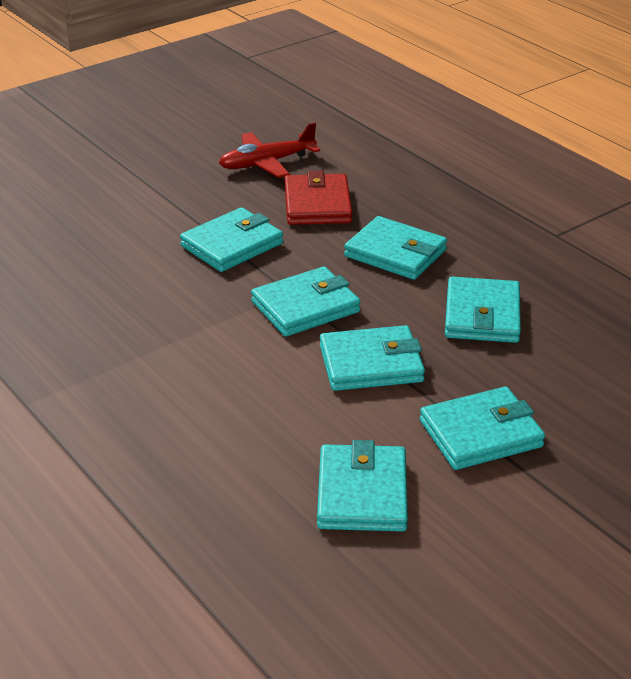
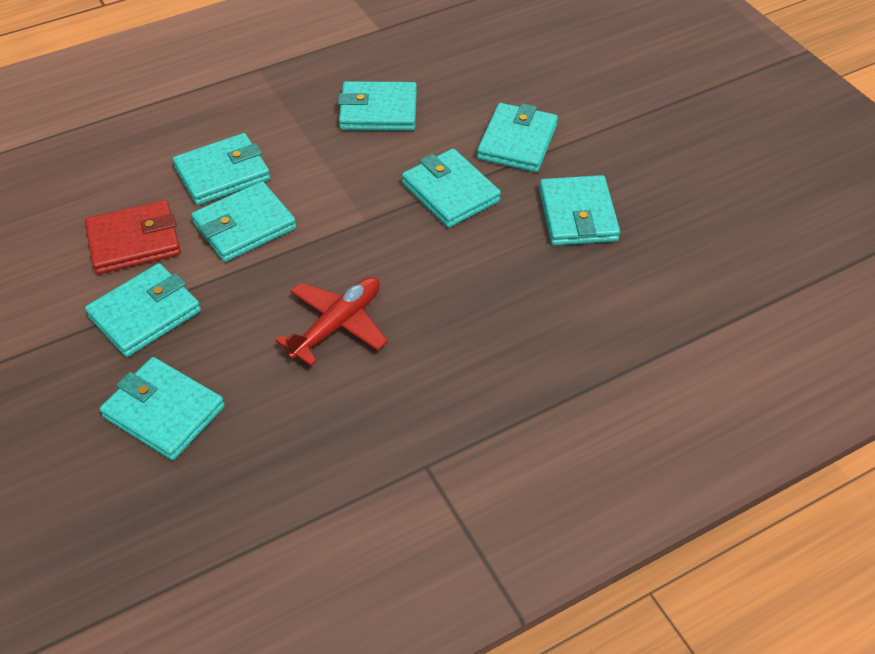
turquoise wallet: 7 -> 8

